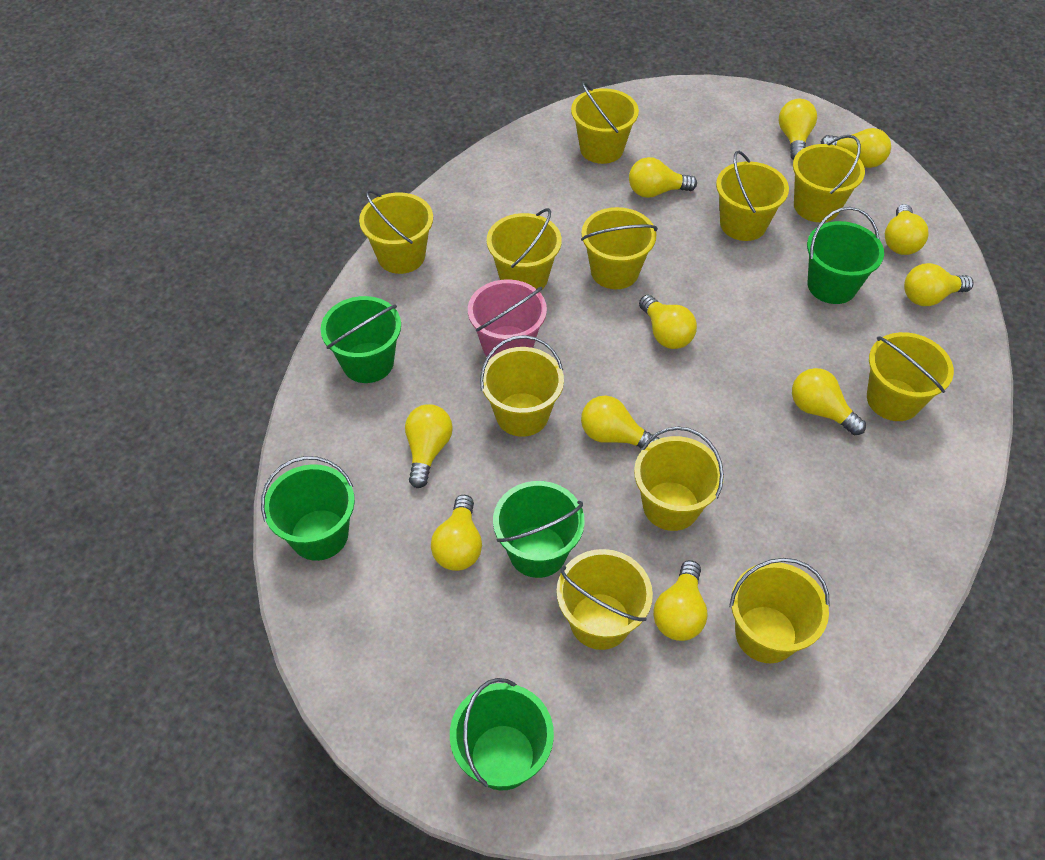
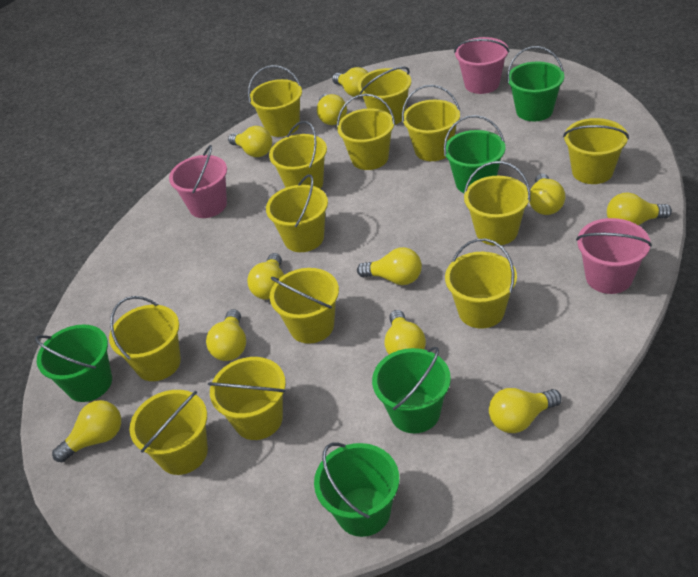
pink bucket: 1 -> 3
yellow bucket: 11 -> 13

